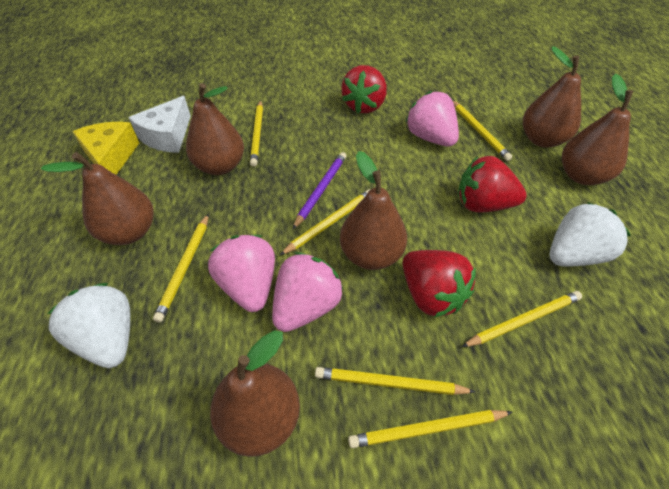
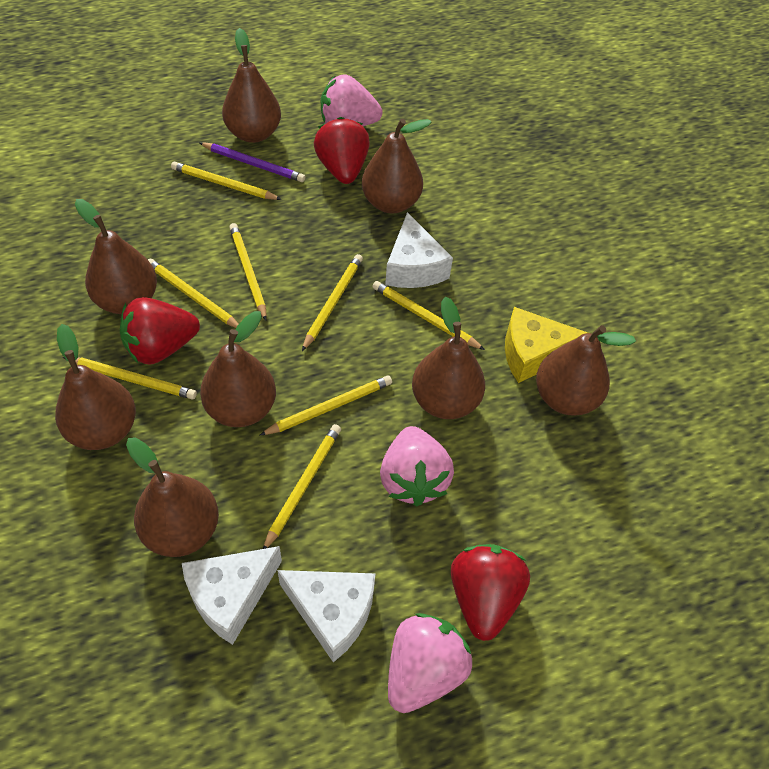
brown pear: 6 -> 8
white cheese: 1 -> 3
white strawberry: 2 -> 0
yellow pencil: 7 -> 8

